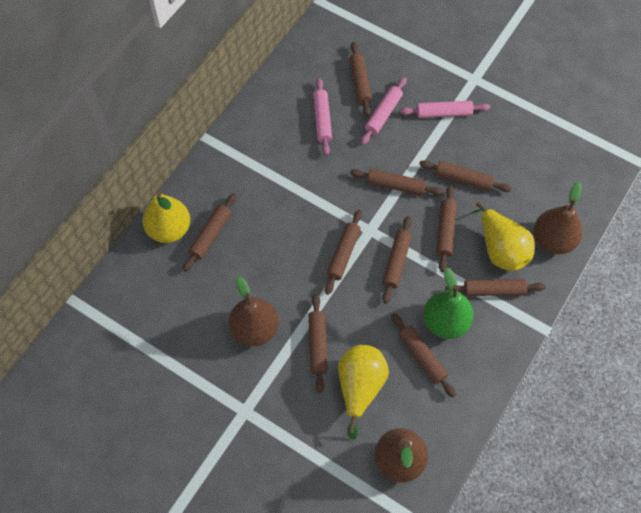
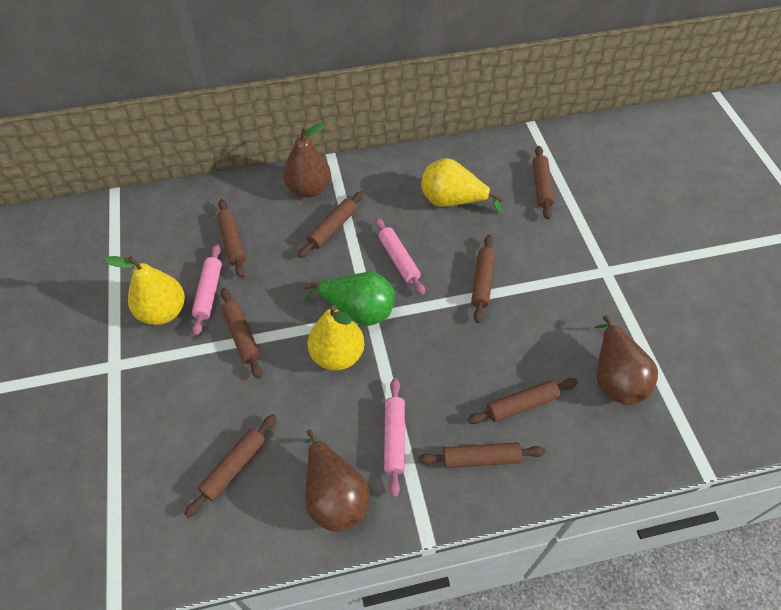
brown rolling pin: 10 -> 8

